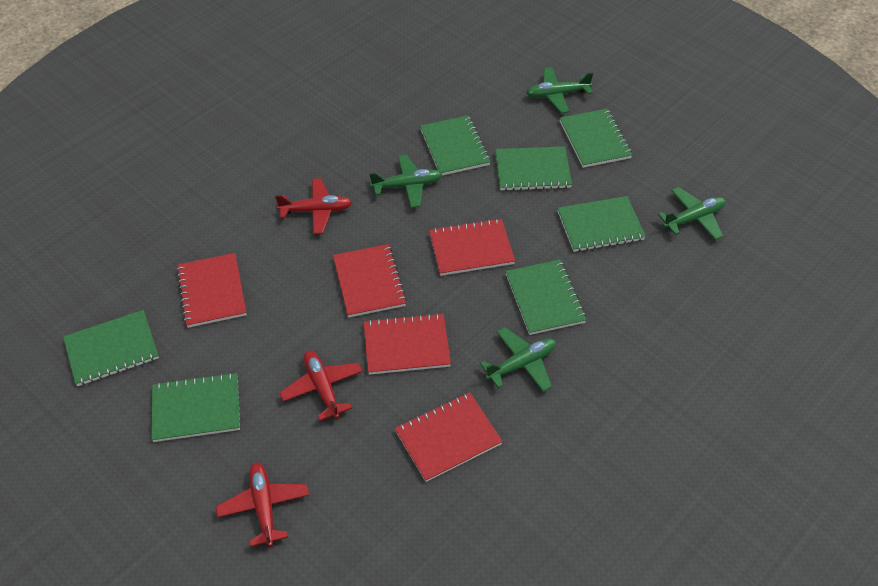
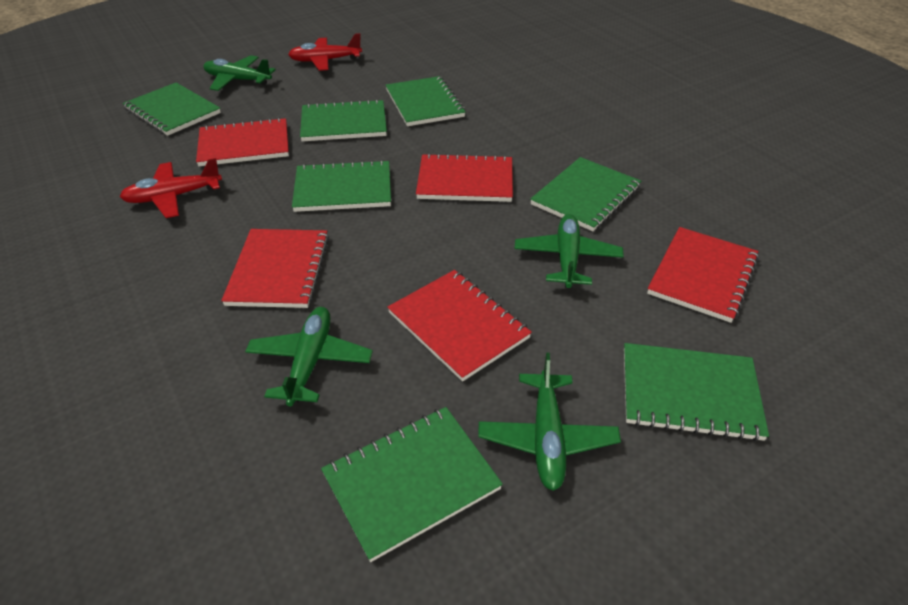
red plane: 3 -> 2

